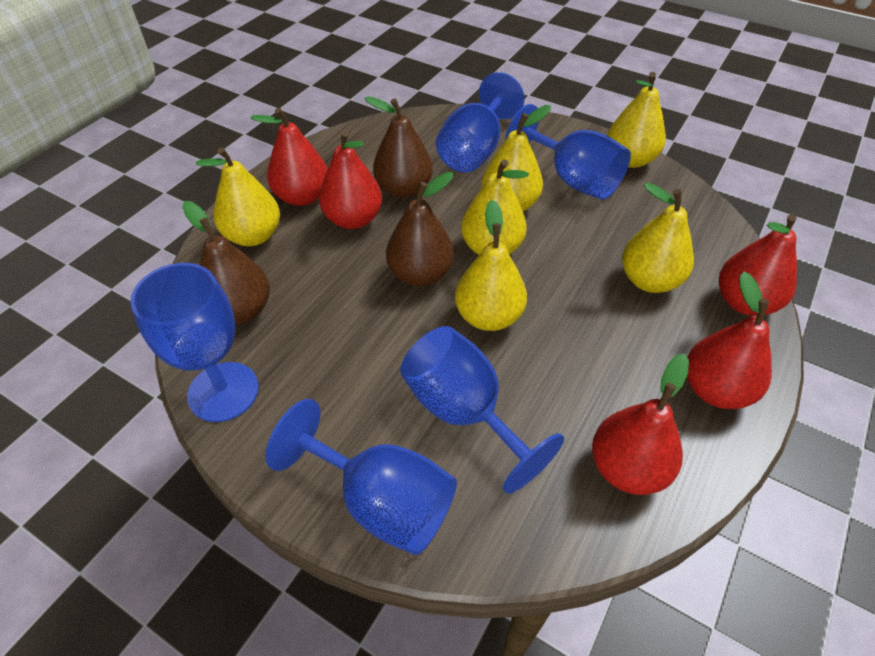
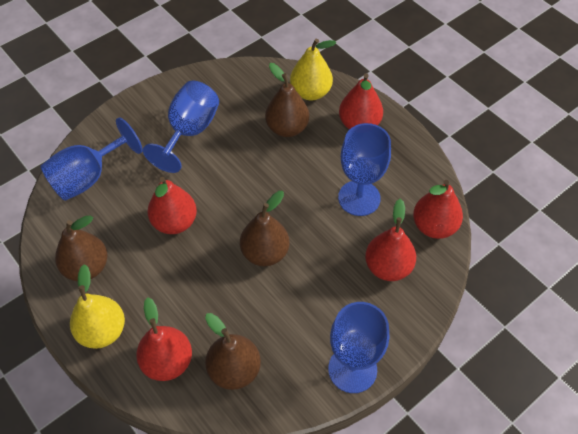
blue goblet: 5 -> 4
brown pear: 3 -> 4
yellow pear: 6 -> 2

